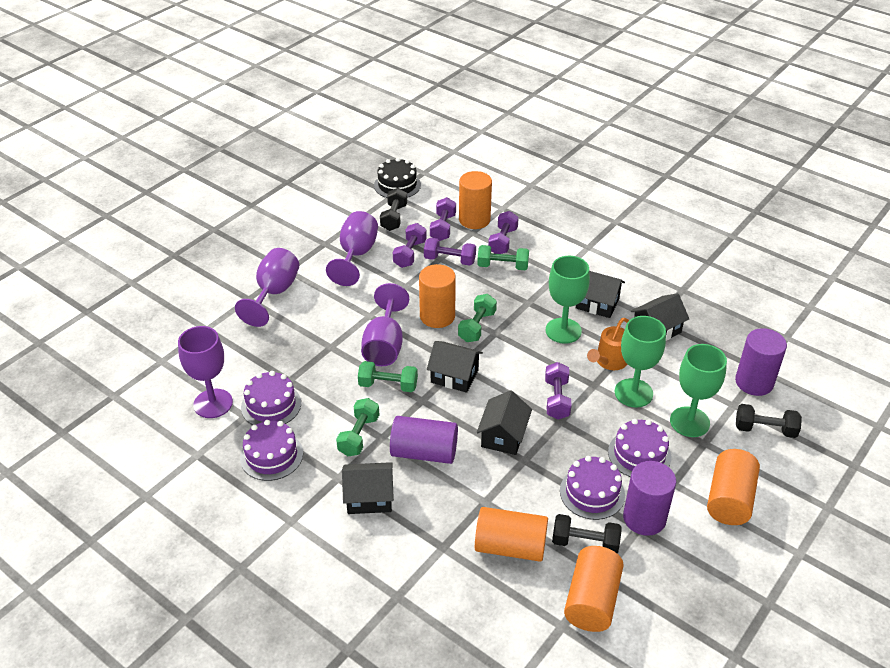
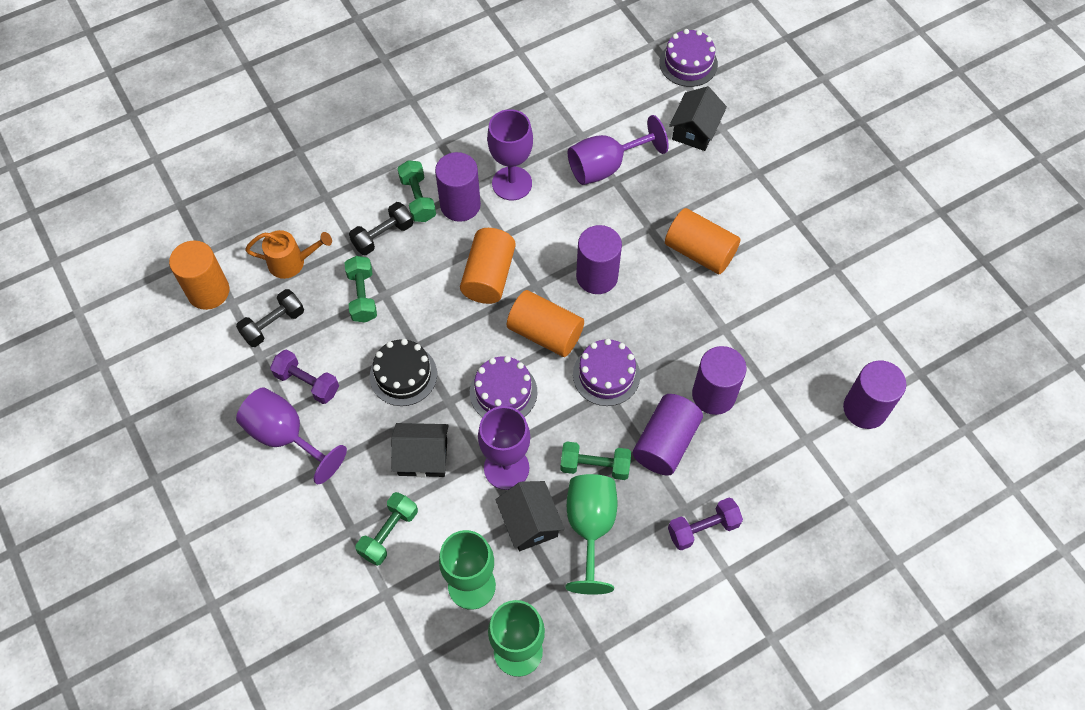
black dumbbell: 3 -> 2
black house: 5 -> 3
orange cylinder: 5 -> 4
purple cake: 4 -> 3
purple cylinder: 3 -> 5
purple dumbbell: 5 -> 2

